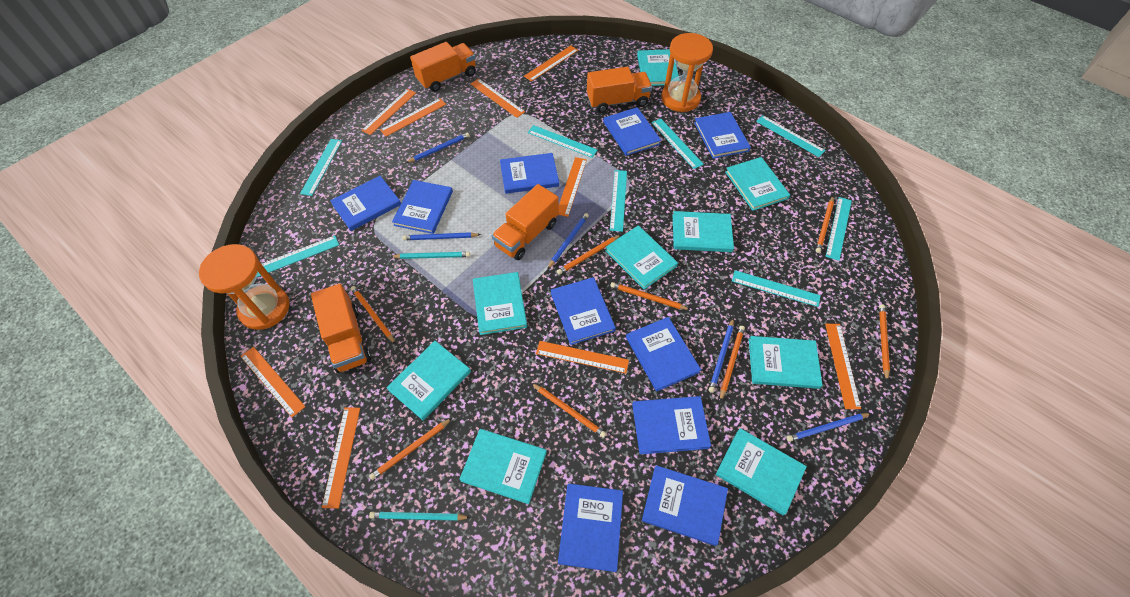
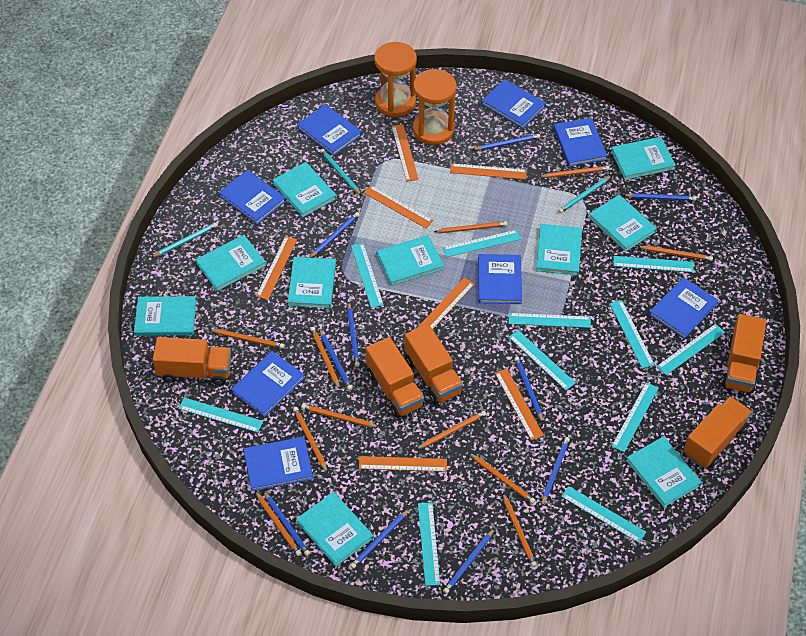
blue book: 10 -> 8
blue pencil: 5 -> 10
orange pencil: 8 -> 11
orange ruler: 9 -> 7
orange truck: 4 -> 5
turquoise book: 9 -> 10
turquoise pencil: 2 -> 3
turquoise ruler: 8 -> 11

